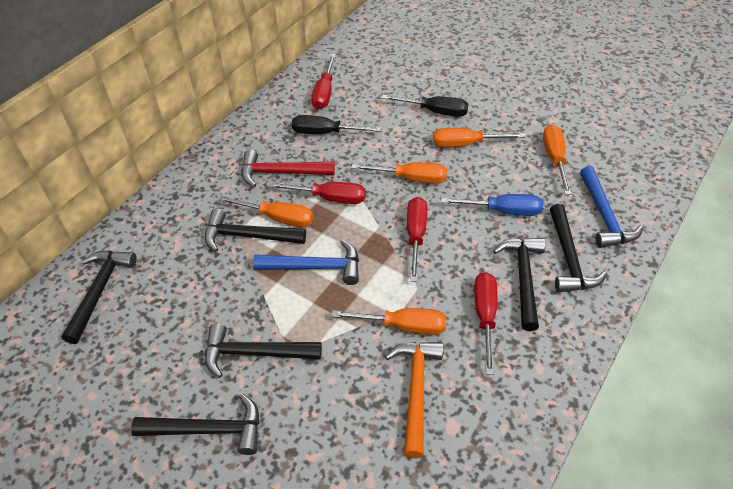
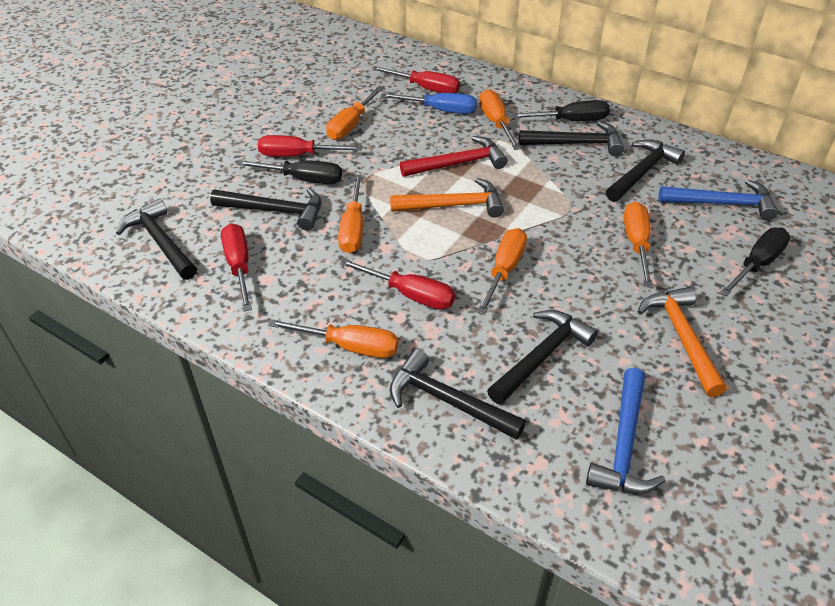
black screwdriver: 2 -> 3
orange hammer: 1 -> 2
orange screwdriver: 5 -> 6

